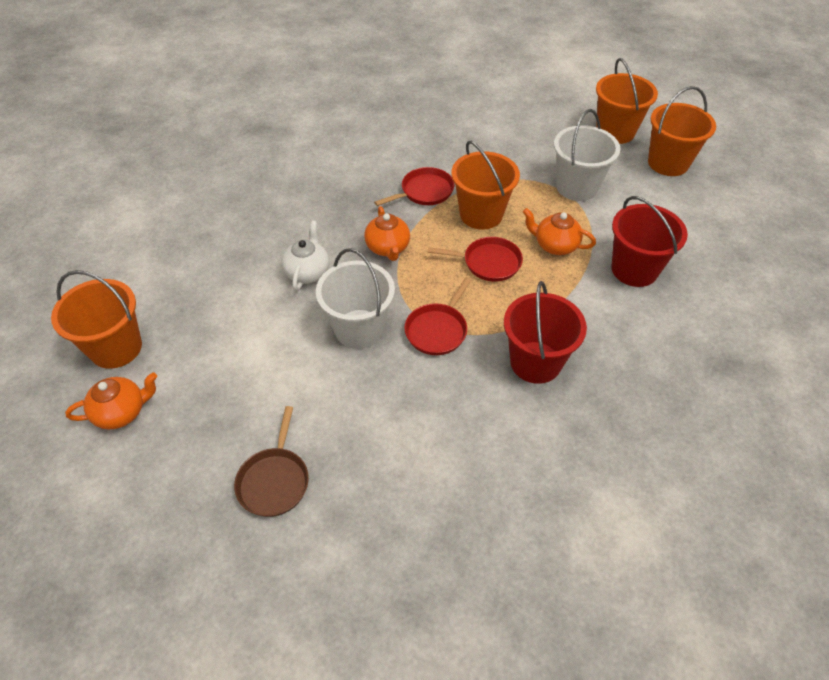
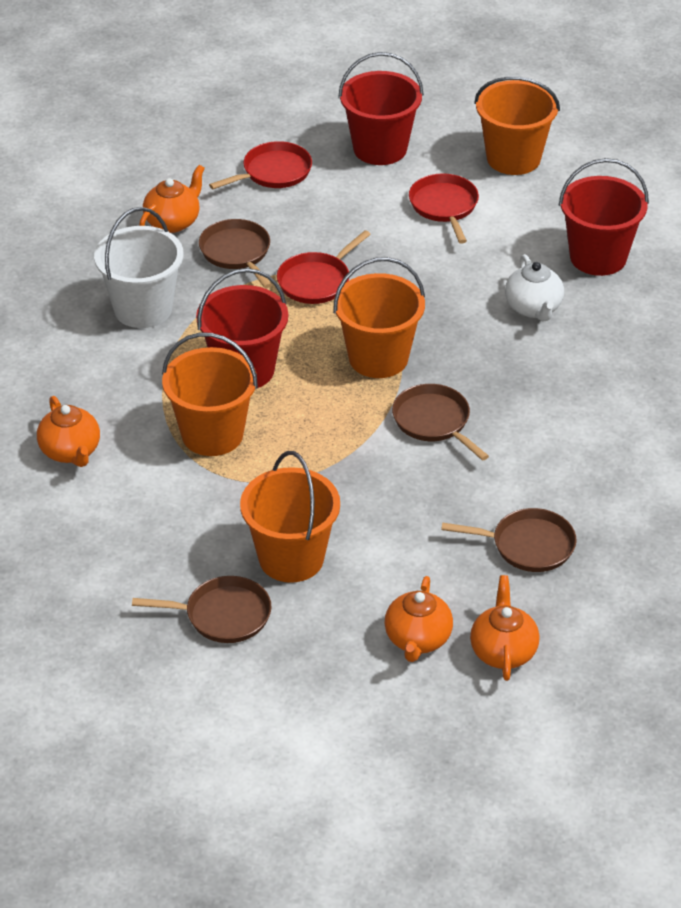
brown pan: 1 -> 4
orange teapot: 3 -> 4
red bucket: 2 -> 3
white bucket: 2 -> 1

